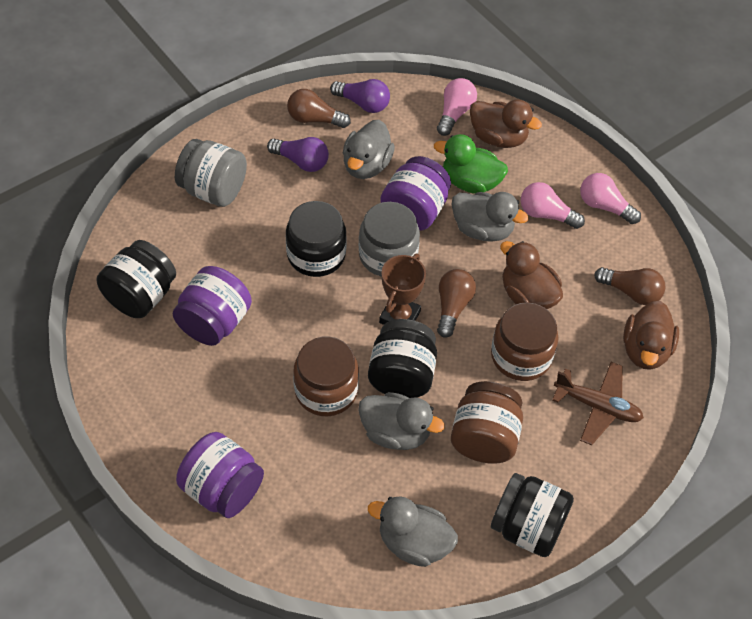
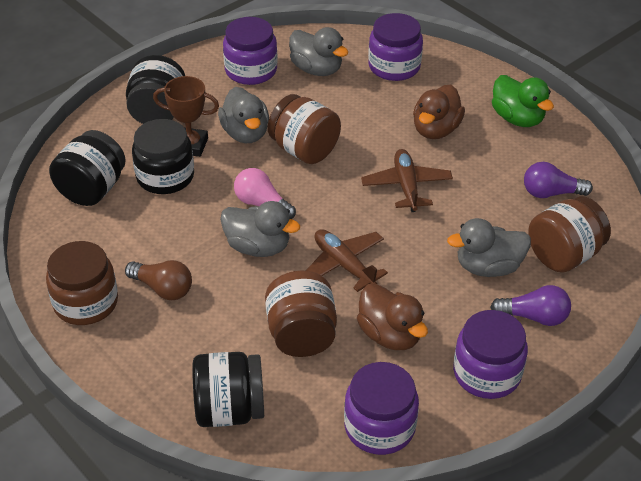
brown duck: 3 -> 2
brown jar: 3 -> 4
brown light bulb: 3 -> 1
brown plane: 1 -> 2
grey jar: 2 -> 0
pink light bulb: 3 -> 1
purple jar: 3 -> 4

